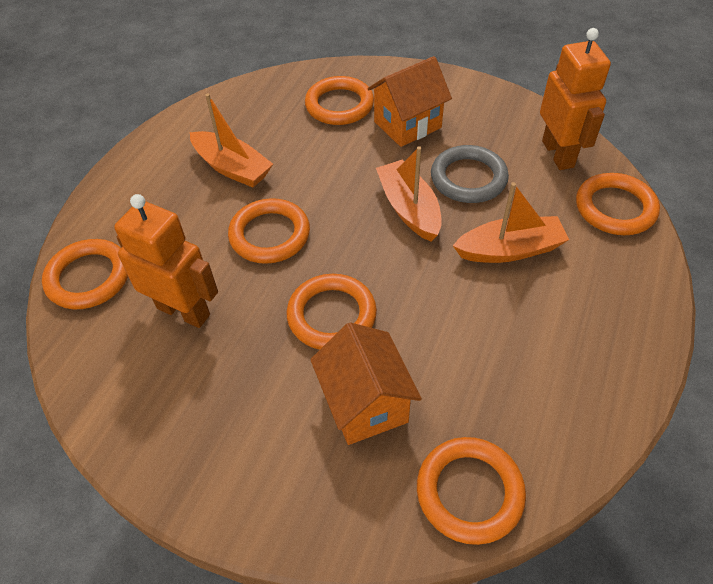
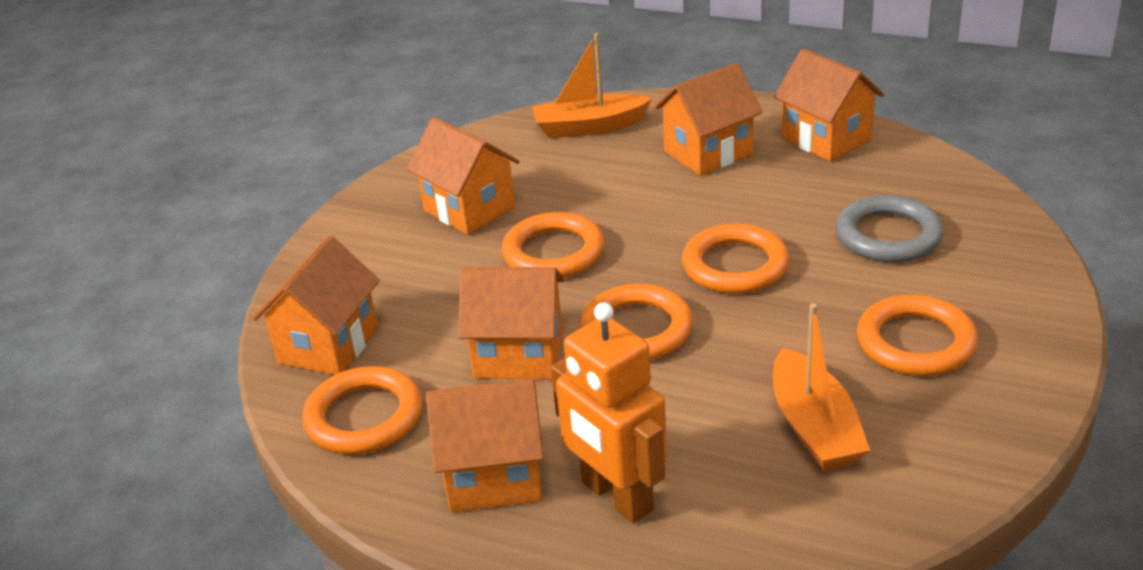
orange boat: 3 -> 2
orange house: 2 -> 6
orange ring: 6 -> 5
orange robot: 2 -> 1

